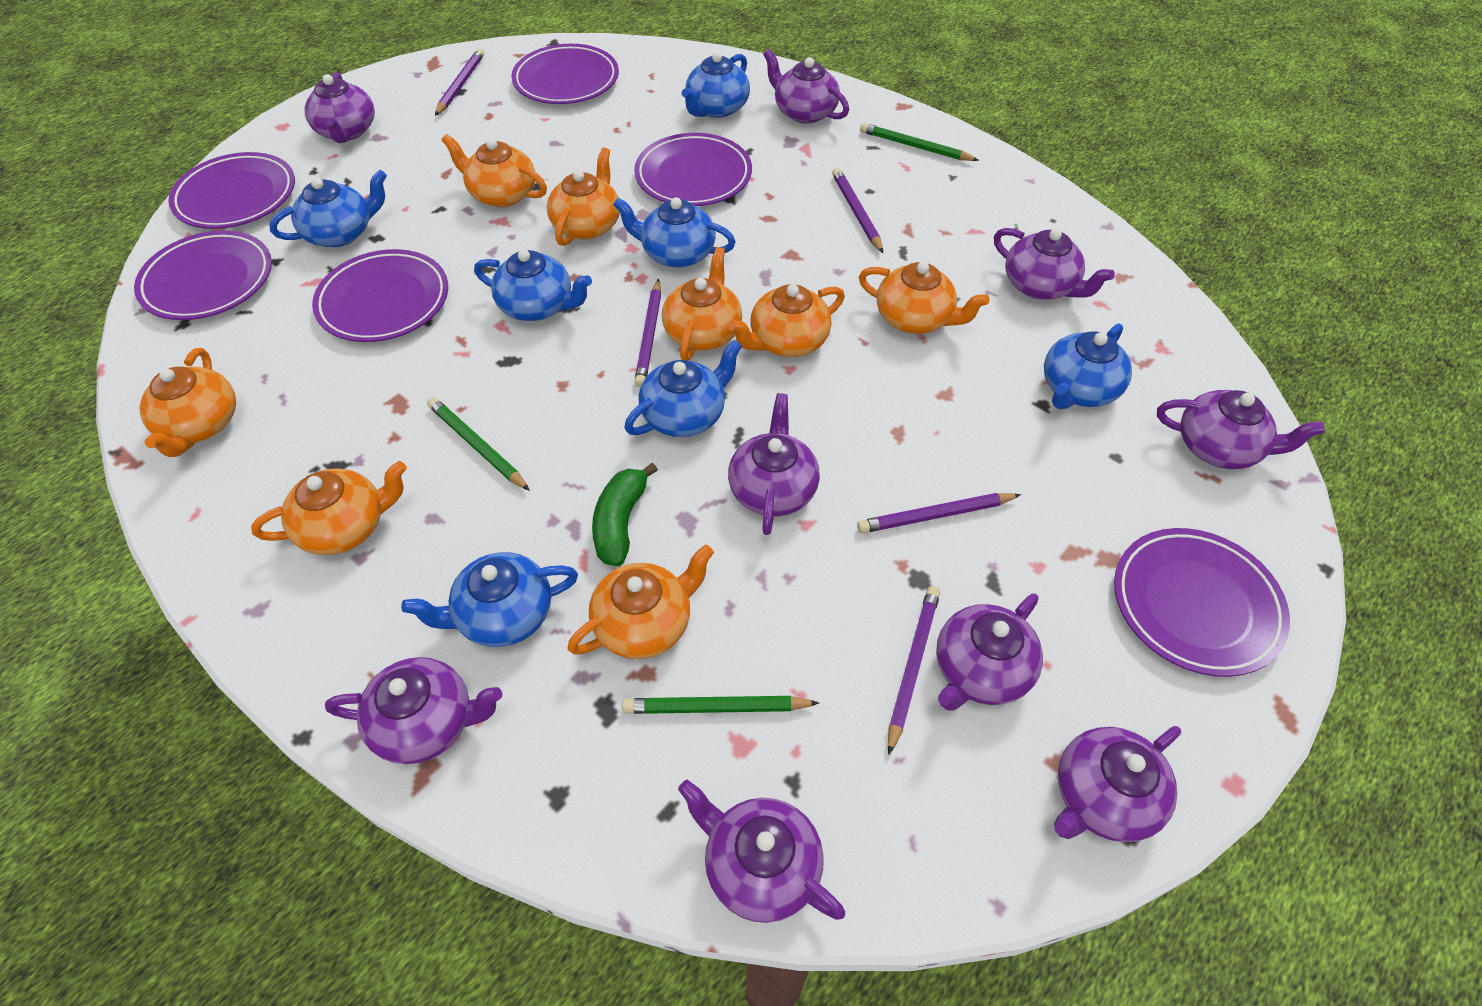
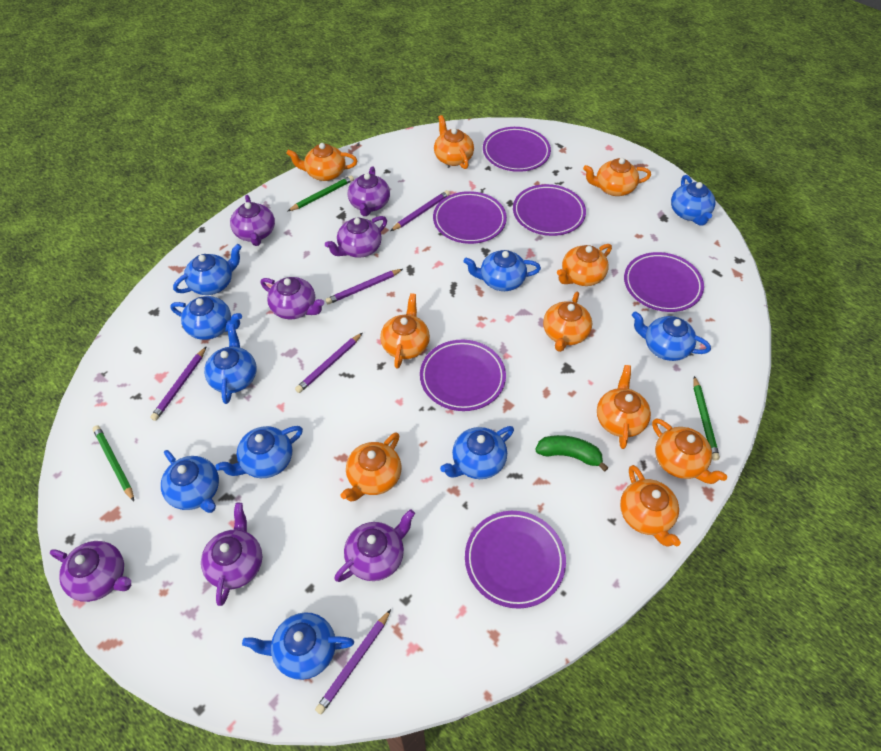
blue teapot: 7 -> 10
orange teapot: 8 -> 10
purple teapot: 9 -> 7

